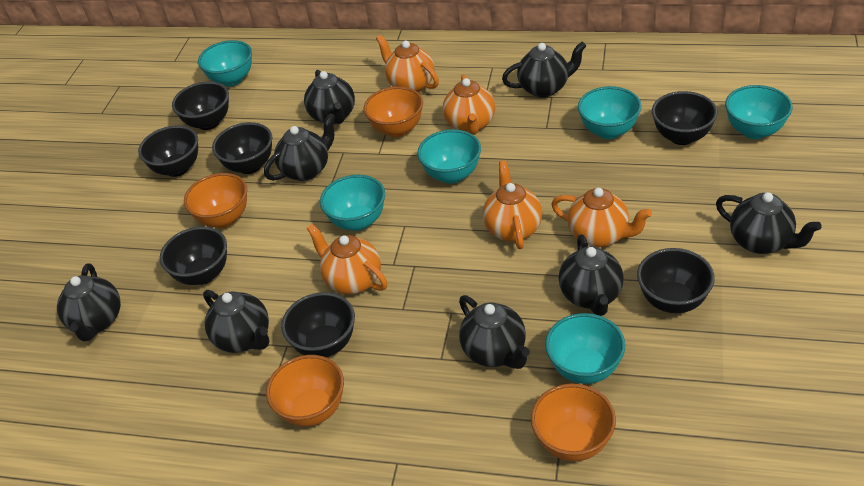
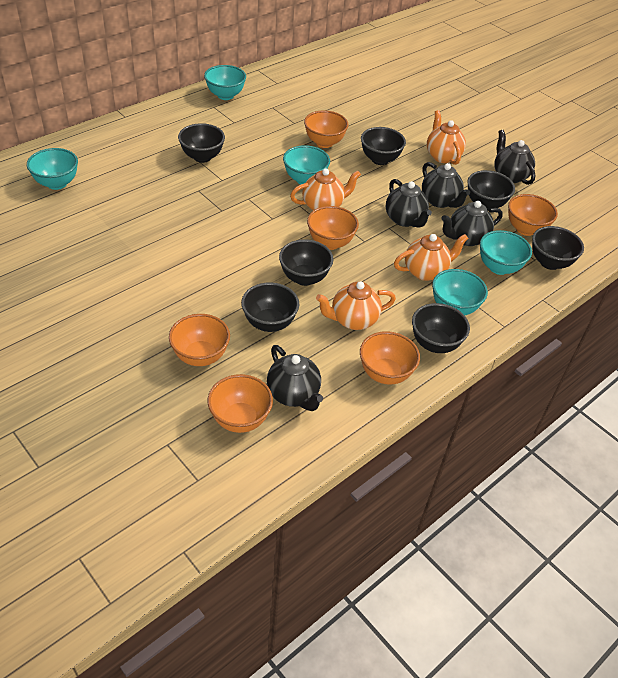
black teapot: 8 -> 5
orange bowl: 4 -> 6
orange teapot: 5 -> 4
turquoise bowl: 6 -> 5

